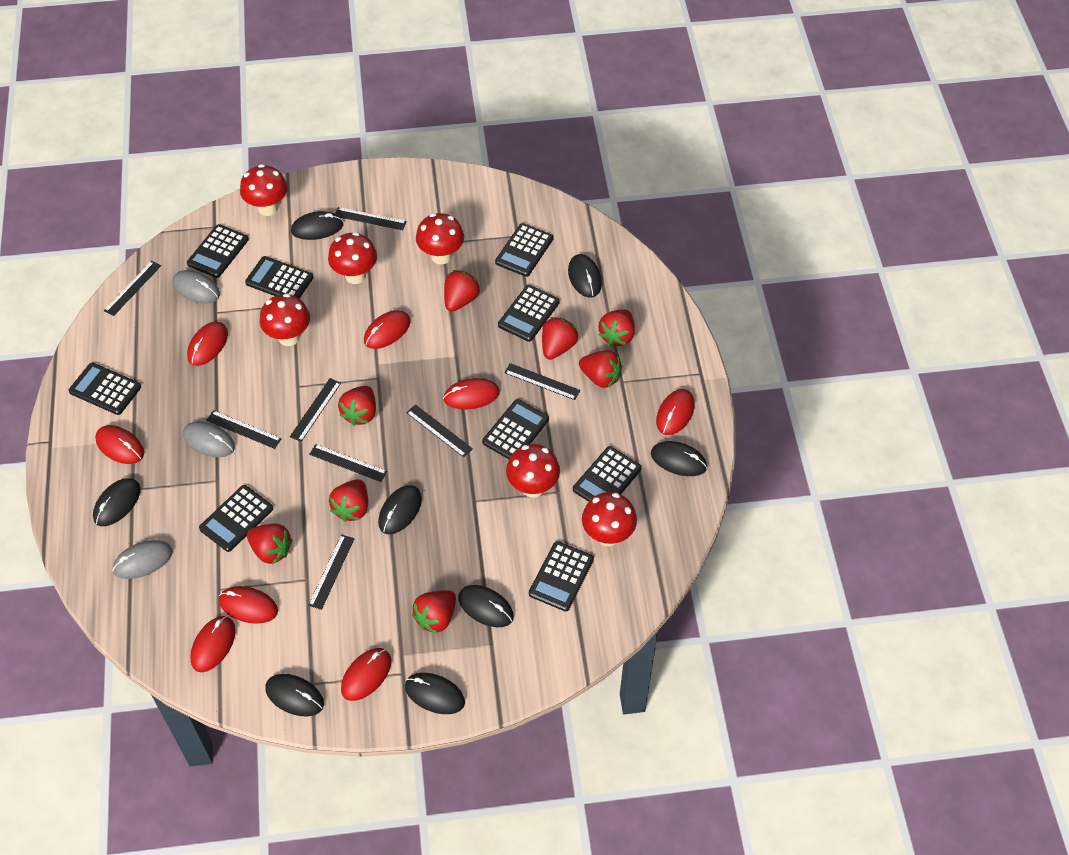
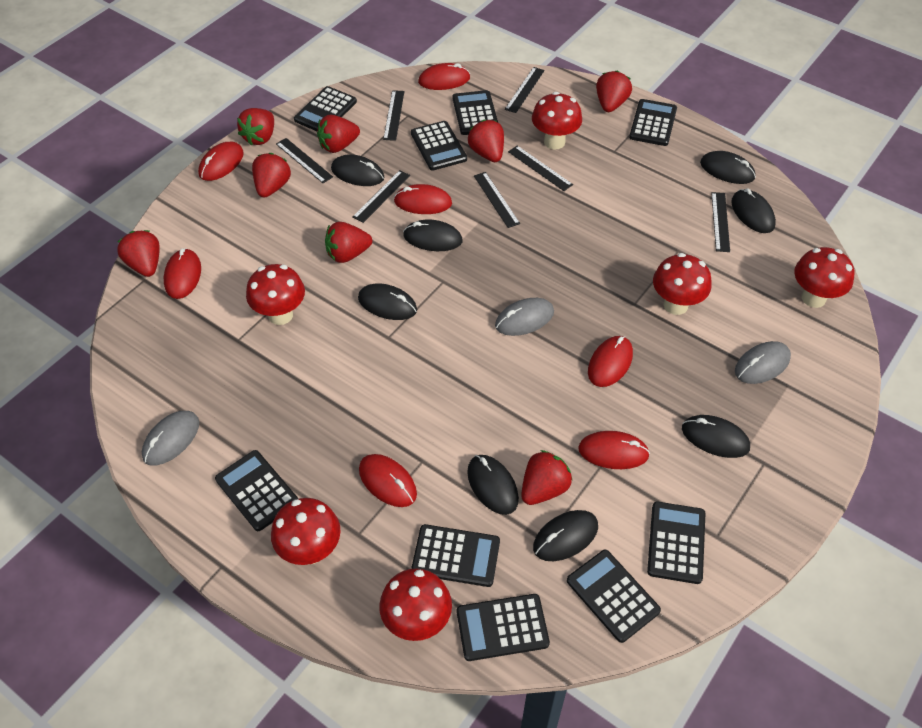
black ruler: 8 -> 7
red mouse: 8 -> 7

